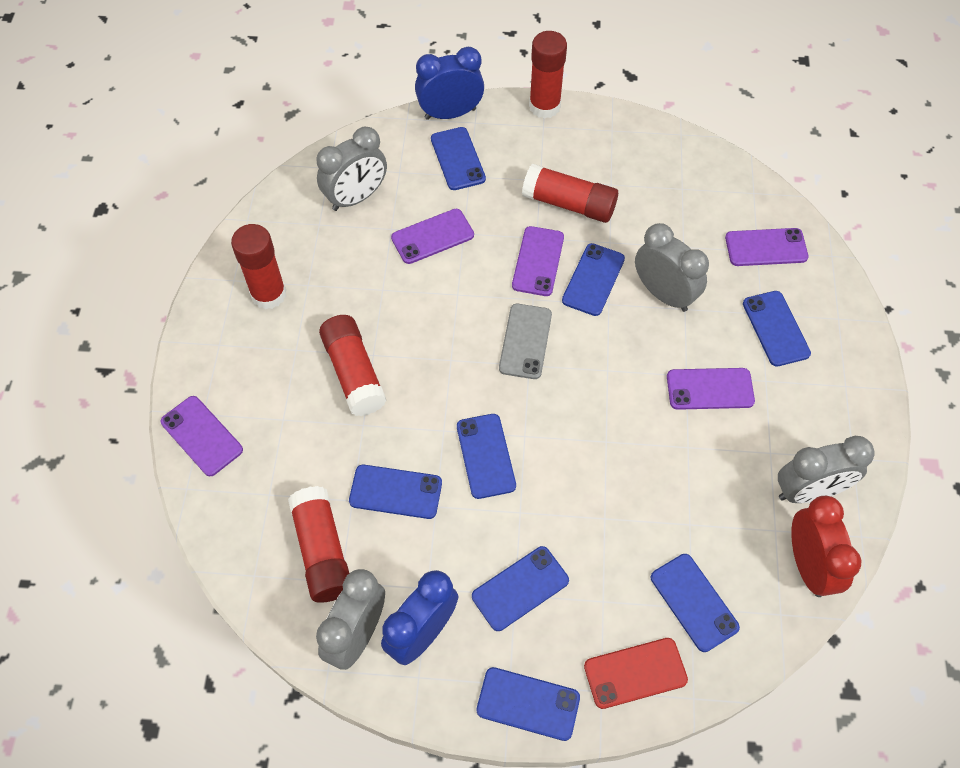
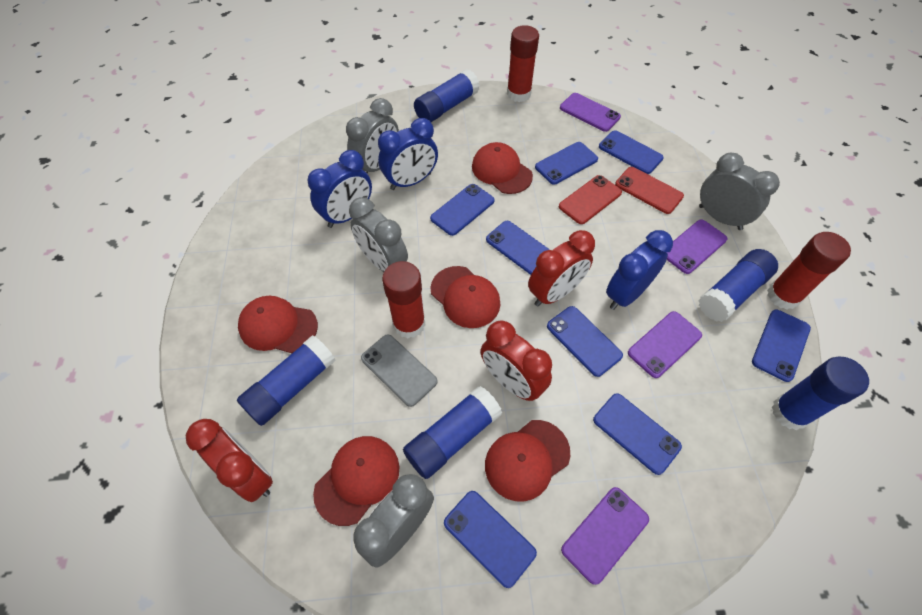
blue clock: 2 -> 3
blue glue stick: 0 -> 5
purple phone: 5 -> 4
red cap: 0 -> 5
red clock: 1 -> 3
red glue stick: 5 -> 3
red phone: 1 -> 2

